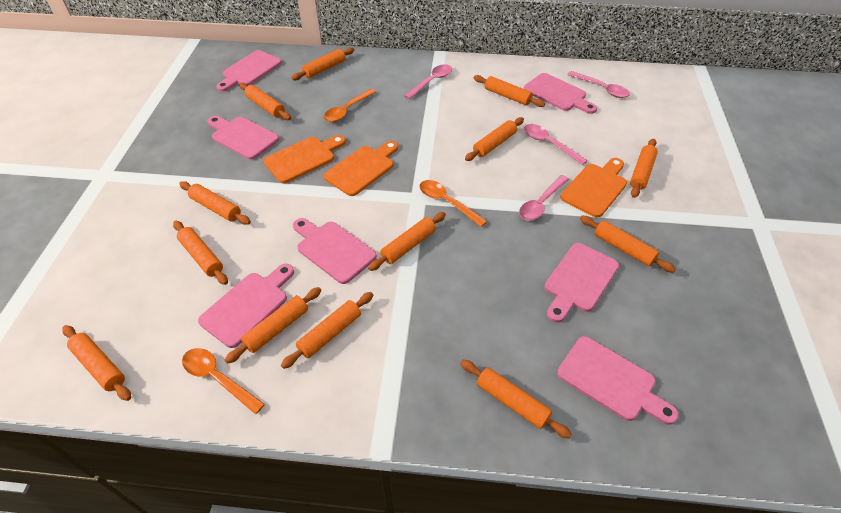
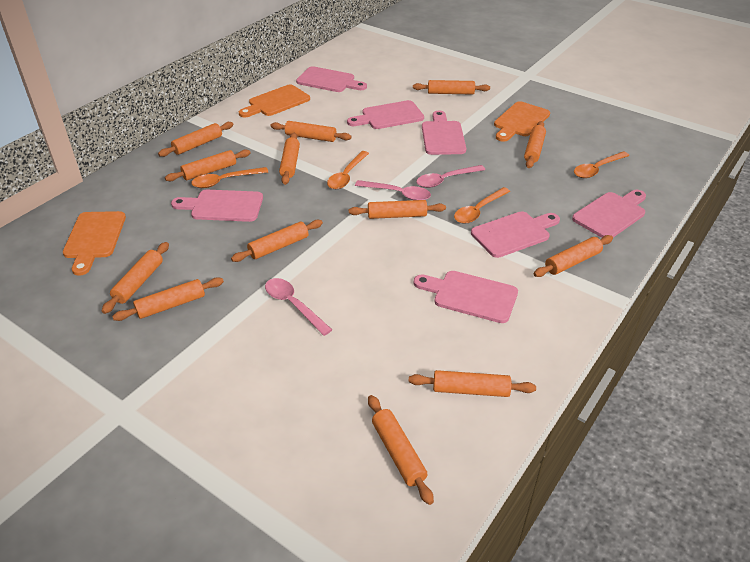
orange spoon: 3 -> 4
pink spoon: 4 -> 3

